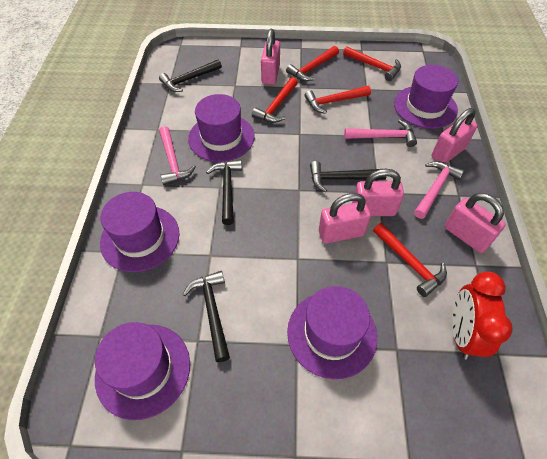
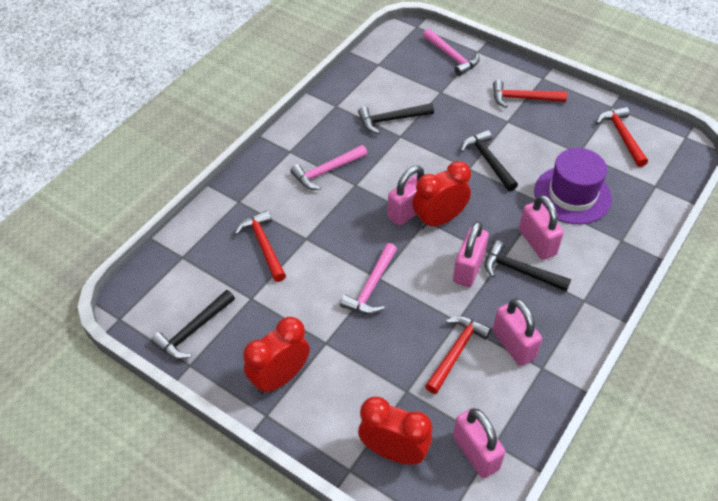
purple hat: 5 -> 1
red clock: 1 -> 3
red hammer: 5 -> 4

